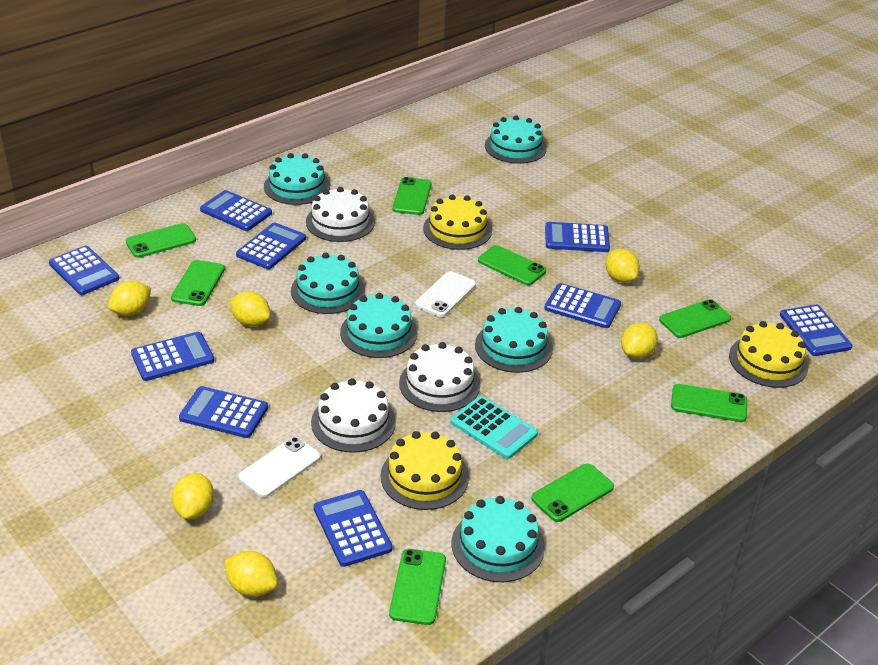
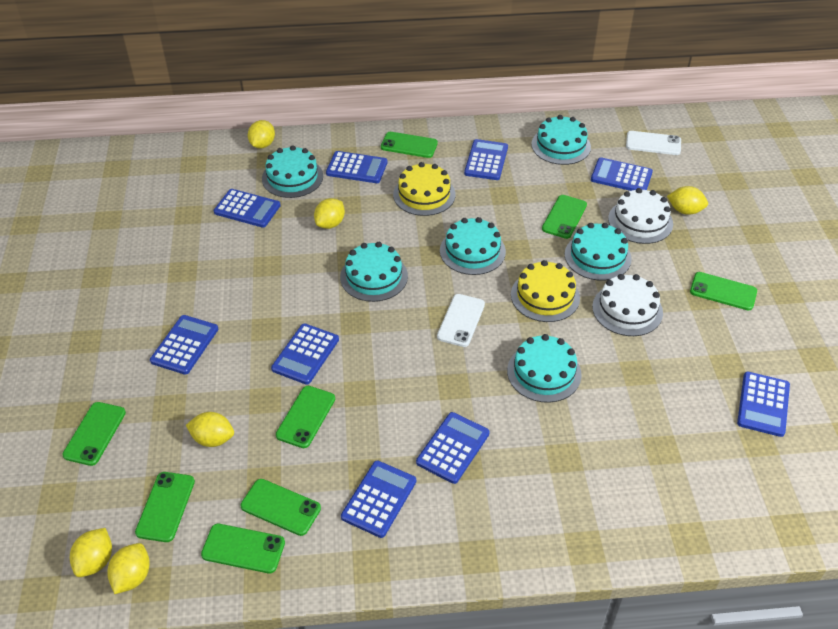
turquoise calculator: 1 -> 0
white cake: 3 -> 2
yellow cake: 3 -> 2

